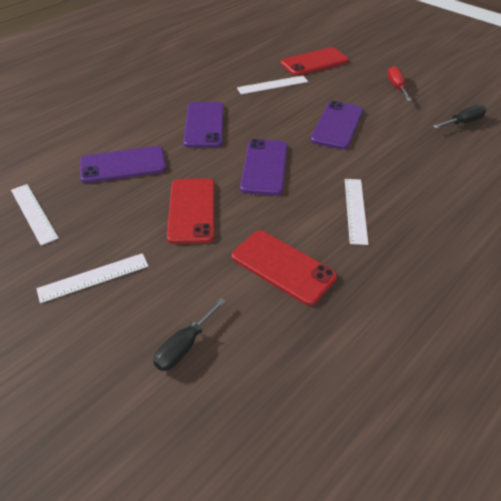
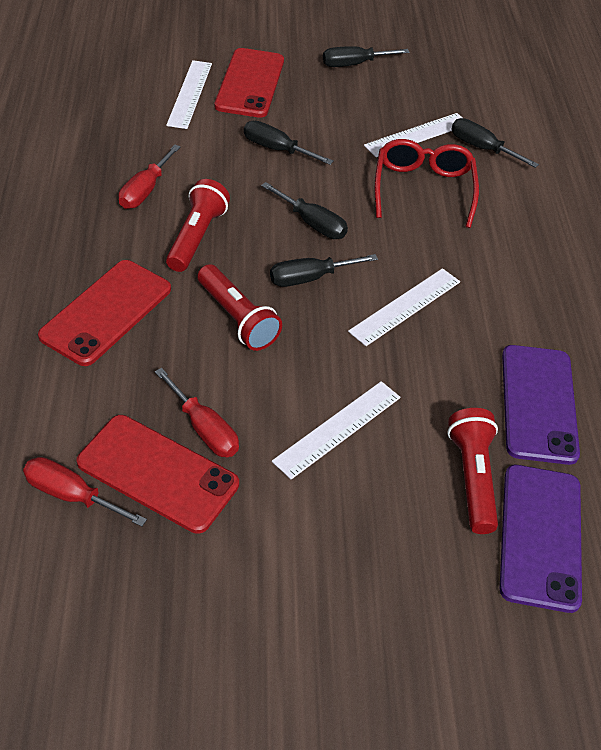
black screwdriver: 2 -> 5
purple phone: 4 -> 2
red flashlight: 0 -> 3
red glasses: 0 -> 1
red screwdriver: 1 -> 3

